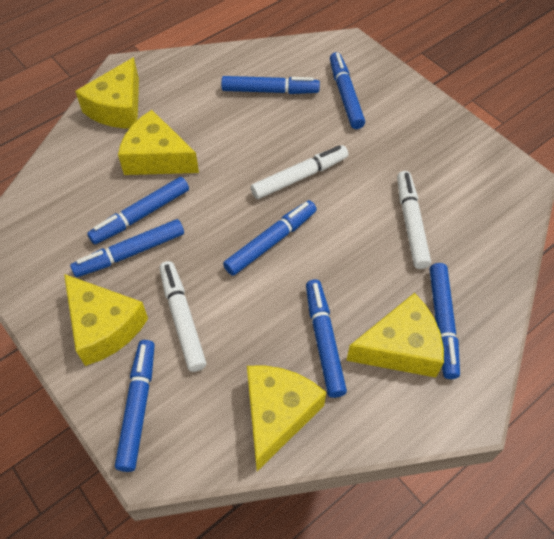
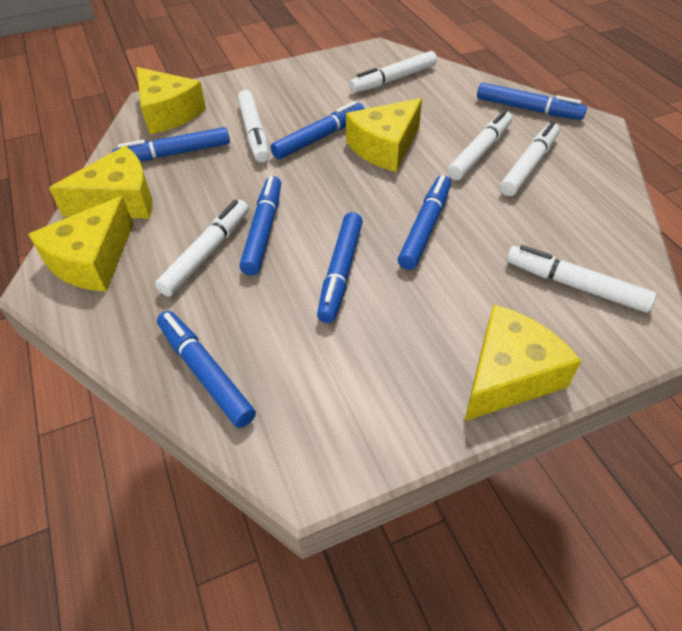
blue marker: 8 -> 7
white marker: 3 -> 6

